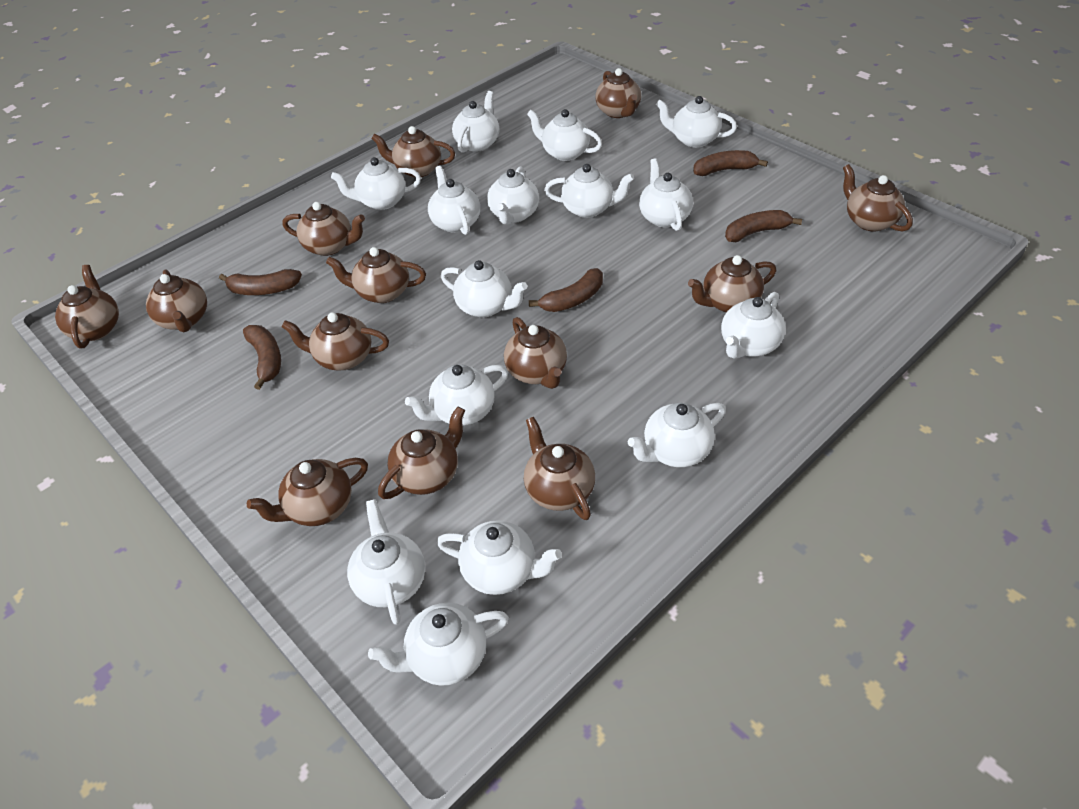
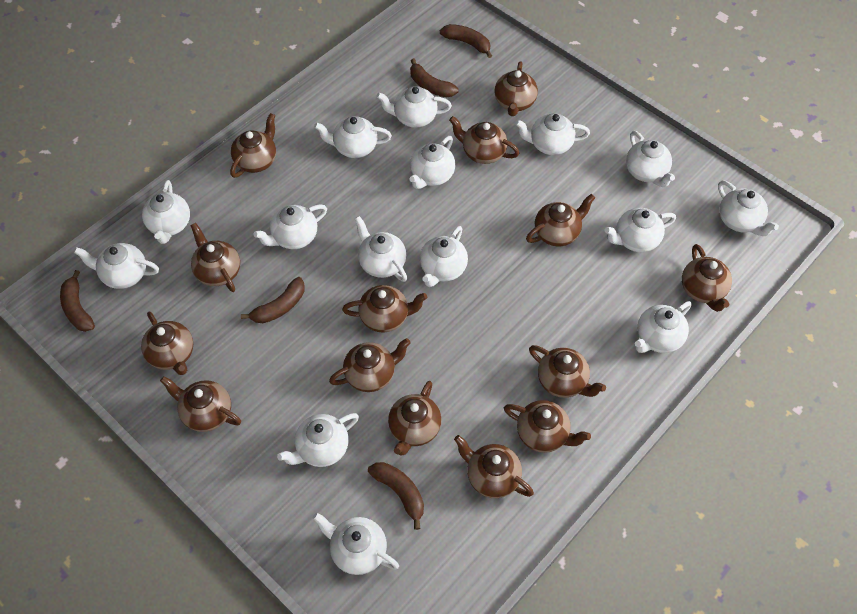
brown teapot: 13 -> 14

